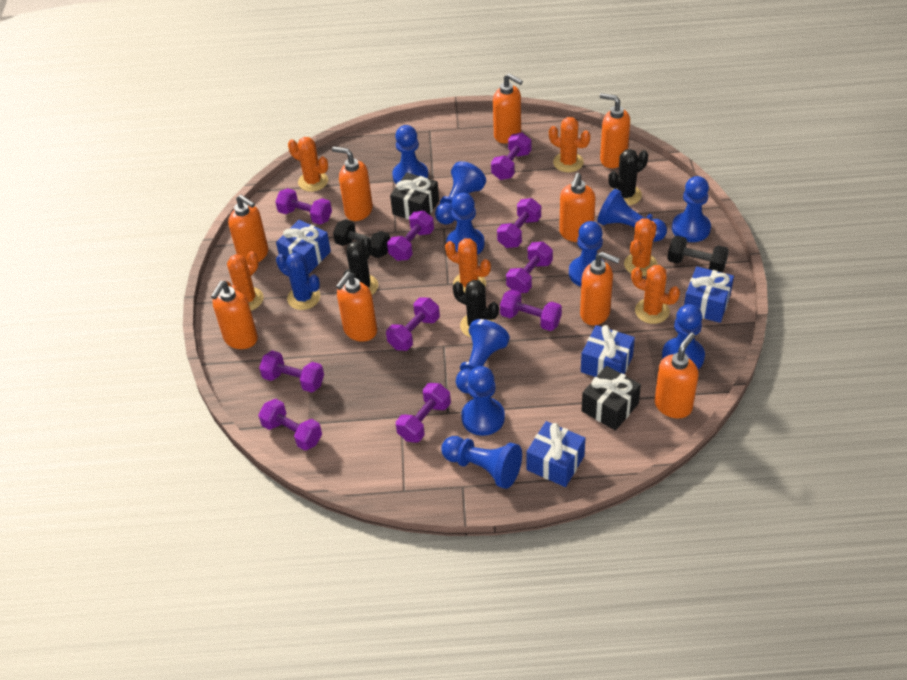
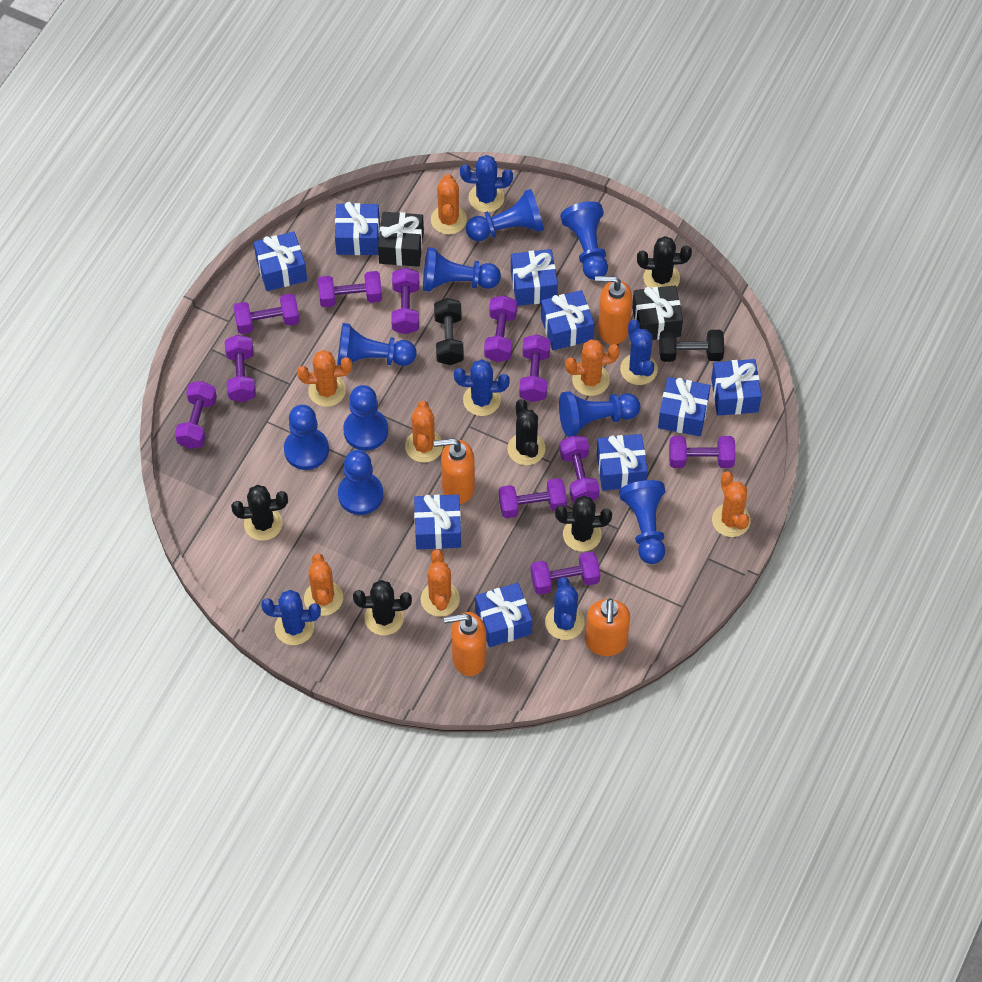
black cactus: 3 -> 5
blue cactus: 1 -> 5
blue gift: 4 -> 9
blue pawn: 10 -> 9
orange cactus: 6 -> 7
orange soap dispenser: 9 -> 4
purple dumbbell: 10 -> 11

